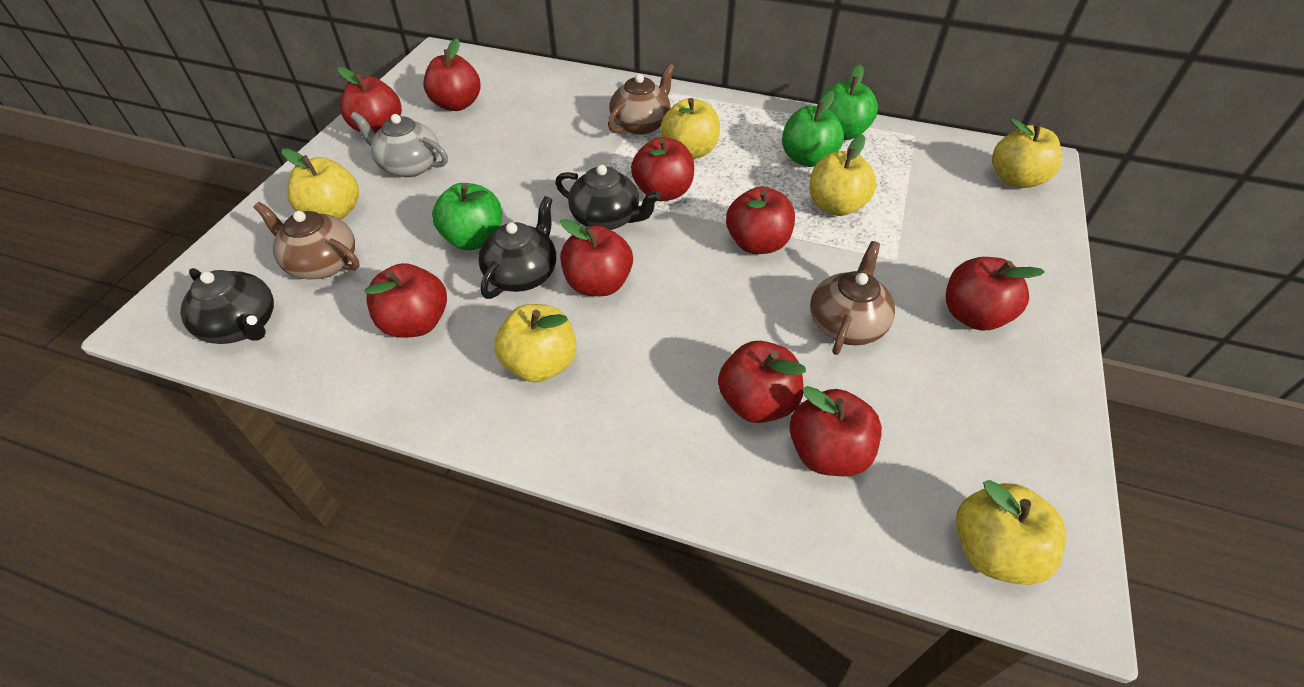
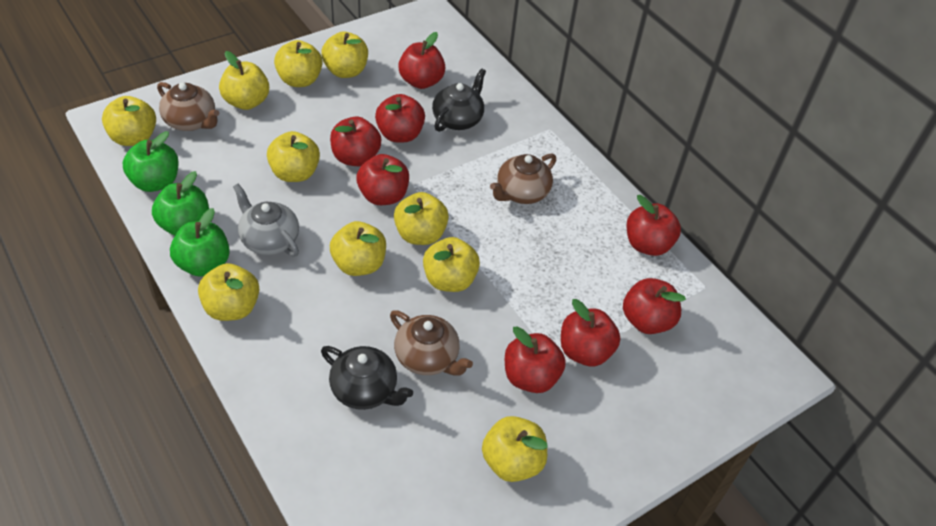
black teapot: 3 -> 2
red apple: 9 -> 8
yellow apple: 6 -> 10

